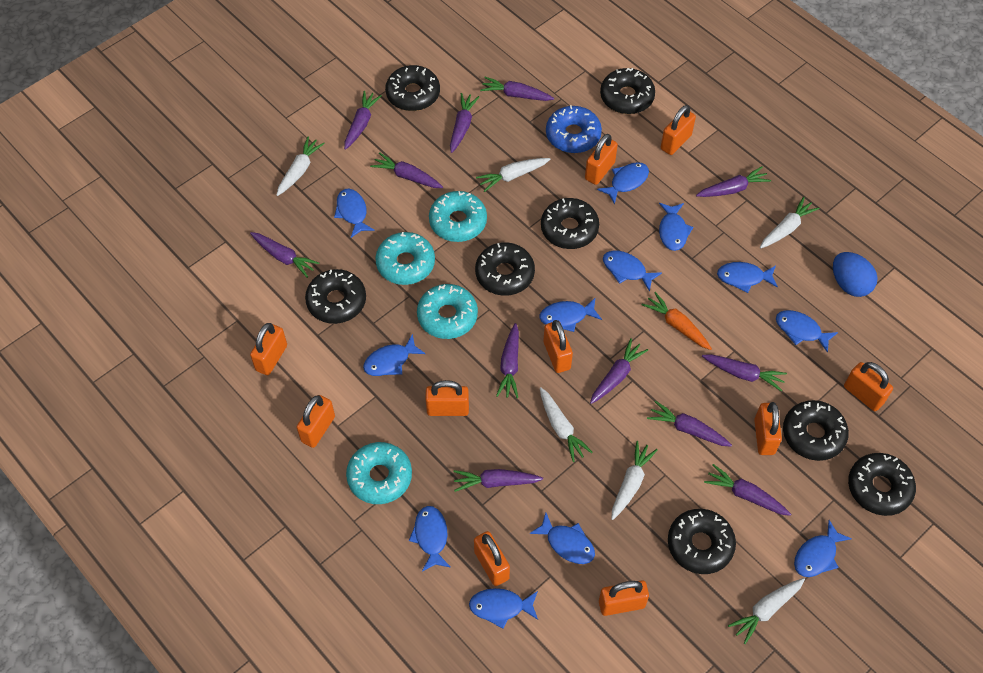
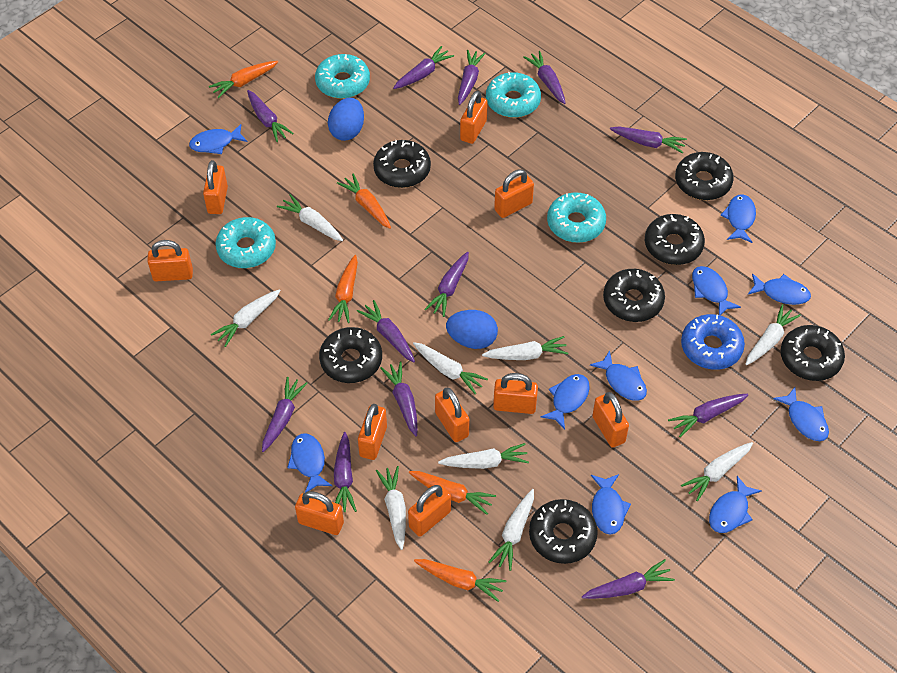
black donut: 8 -> 7
blue egg: 1 -> 2
blue fish: 12 -> 10
orange carrot: 1 -> 5
white carrot: 6 -> 9

